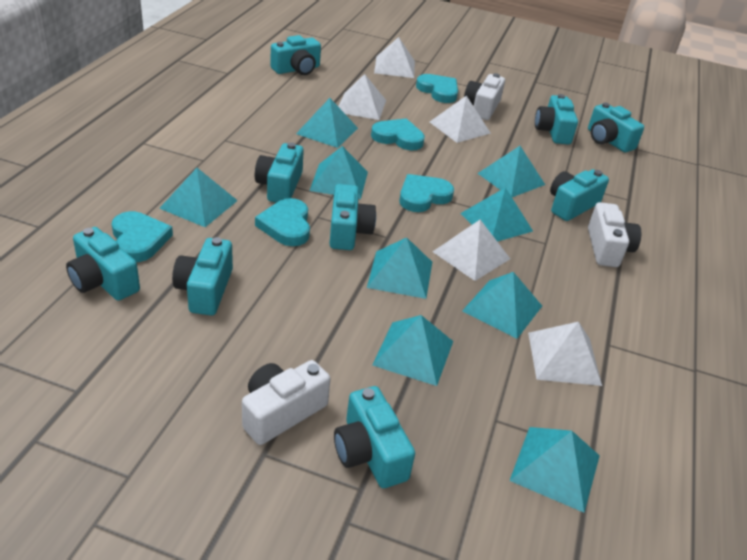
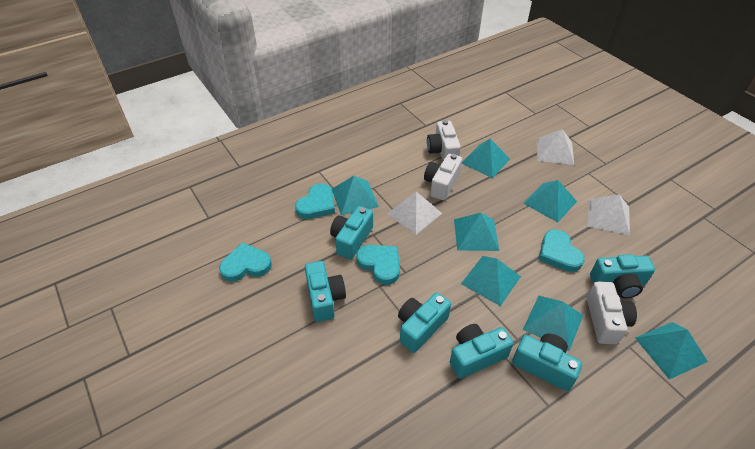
turquoise camera: 9 -> 6
turquoise heart: 5 -> 4
turquoise pyramid: 9 -> 7
white pyramid: 5 -> 3

